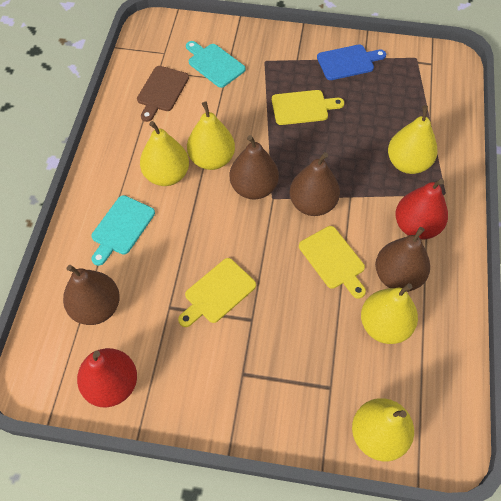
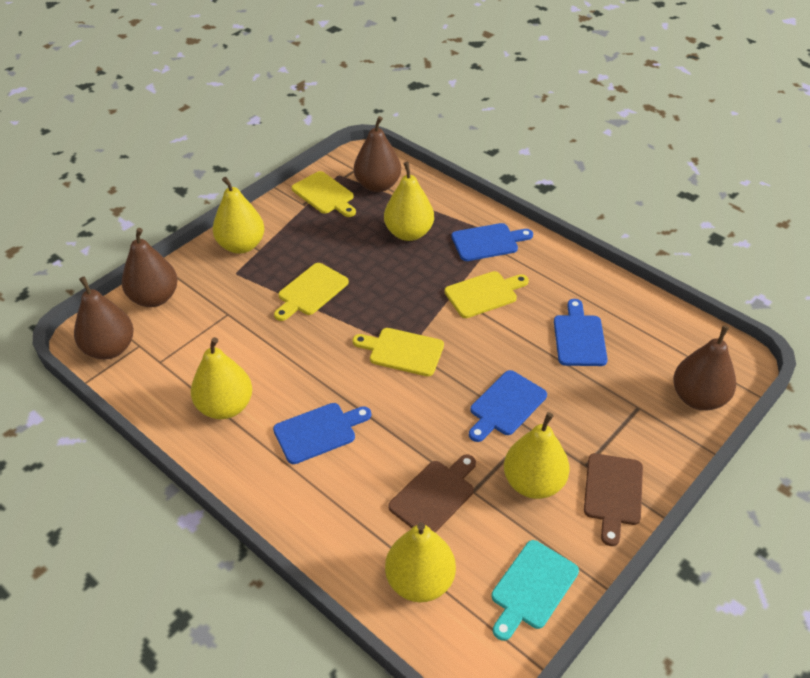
blue cutting board: 1 -> 4
brown cutting board: 1 -> 2
red pear: 2 -> 0
turquoise cutting board: 2 -> 1
yellow cutting board: 3 -> 4

